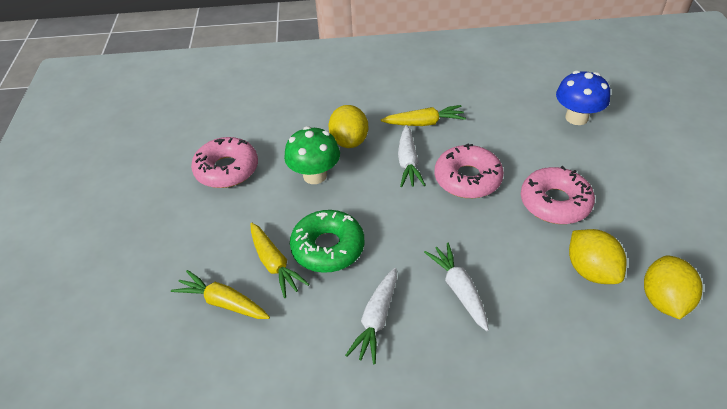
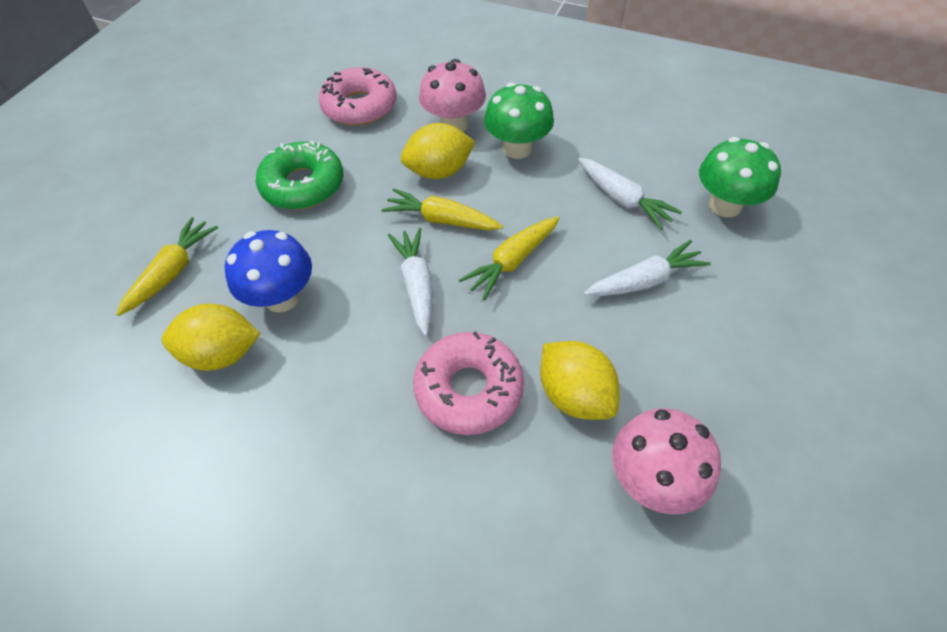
green mushroom: 1 -> 2
pink donut: 3 -> 2
pink mushroom: 0 -> 2

